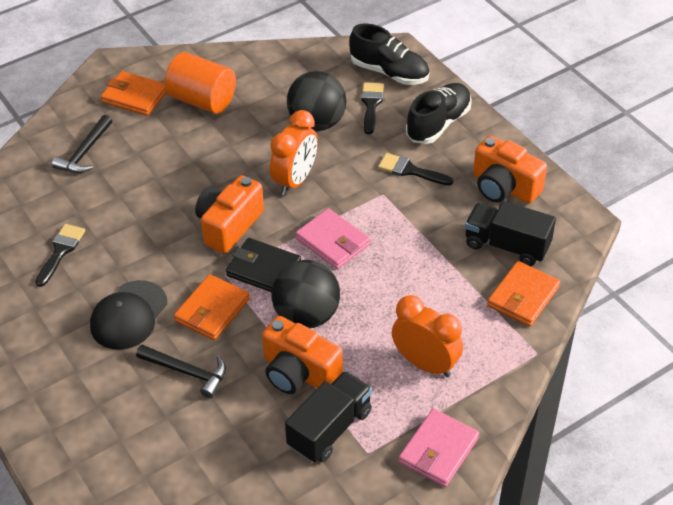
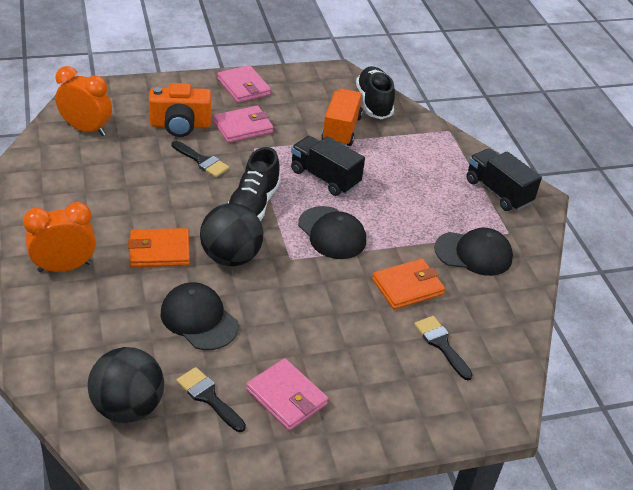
black cap: 1 -> 3
black hammer: 2 -> 0
black wallet: 1 -> 0
orange camera: 3 -> 1
orange cylinder: 1 -> 0
orange truck: 0 -> 1
orange wallet: 3 -> 2
pink wallet: 2 -> 3

